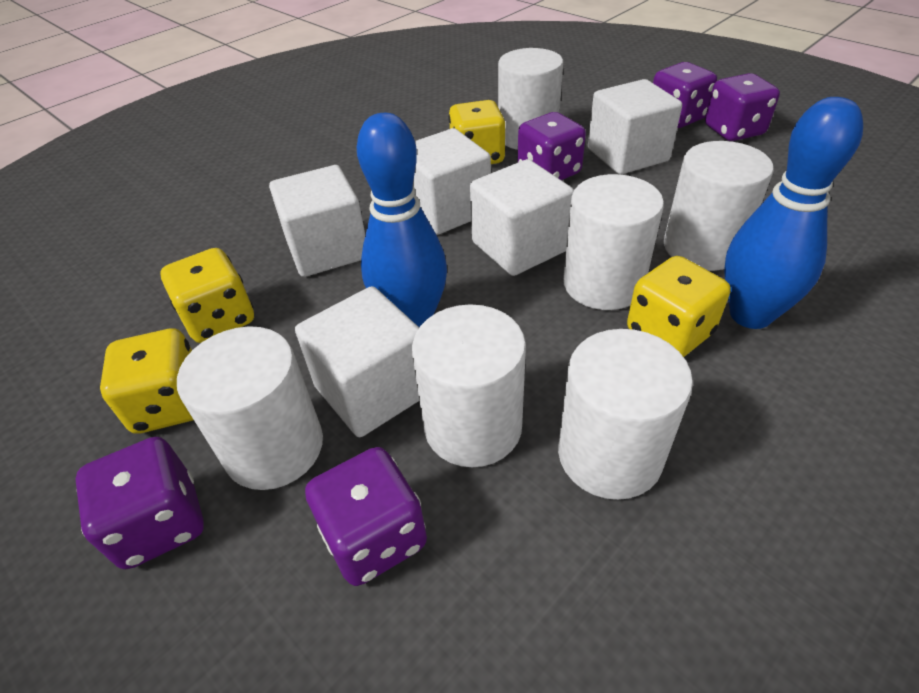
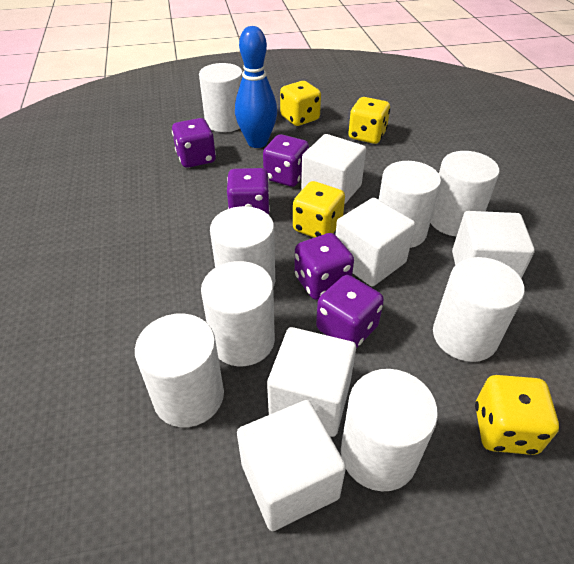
blue bowling pin: 2 -> 1
white cylinder: 6 -> 8

